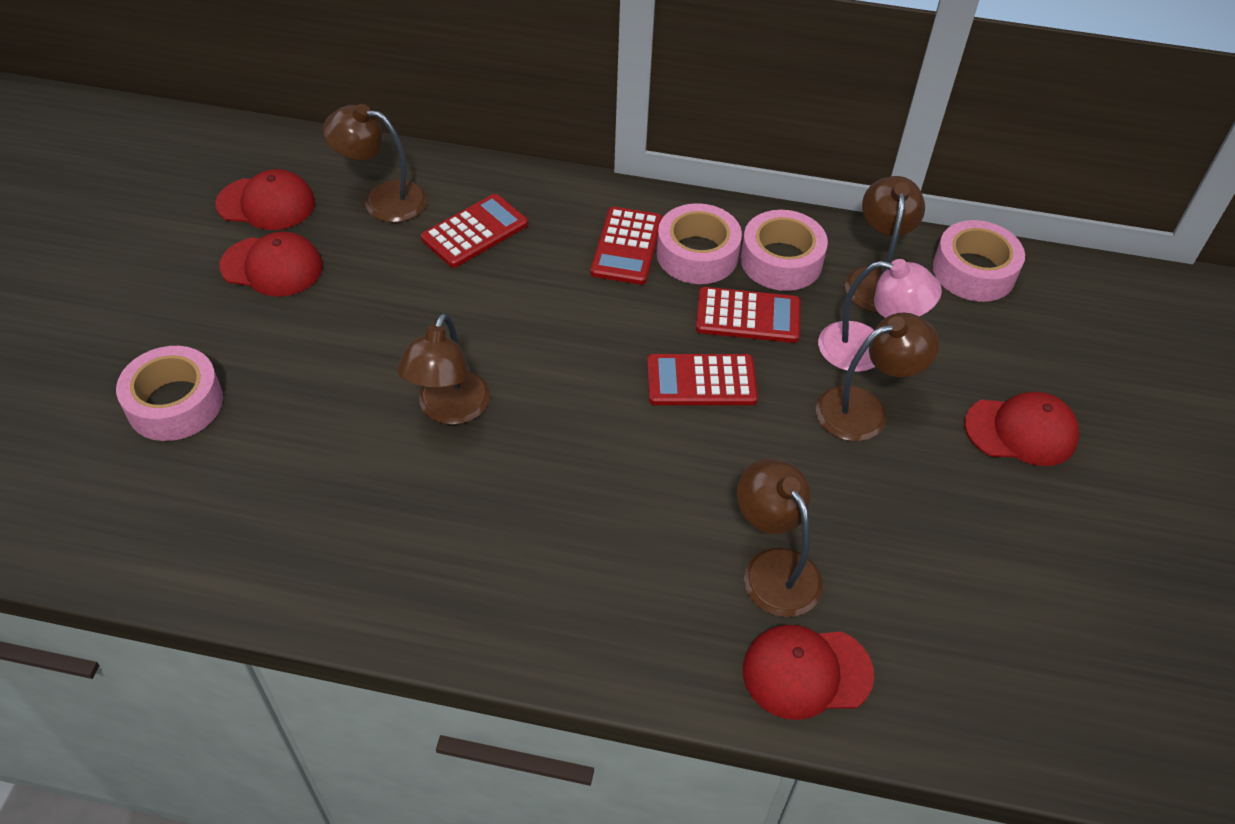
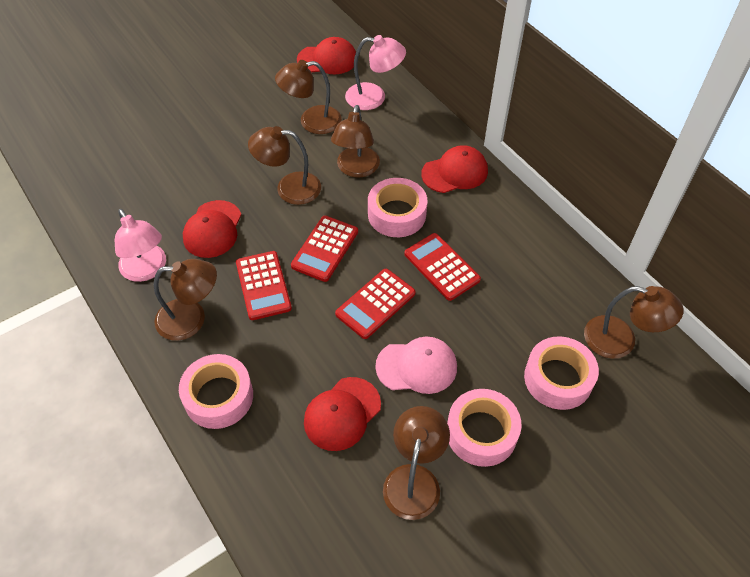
brown lamp: 5 -> 6
pink cap: 0 -> 1
pink lamp: 1 -> 2

